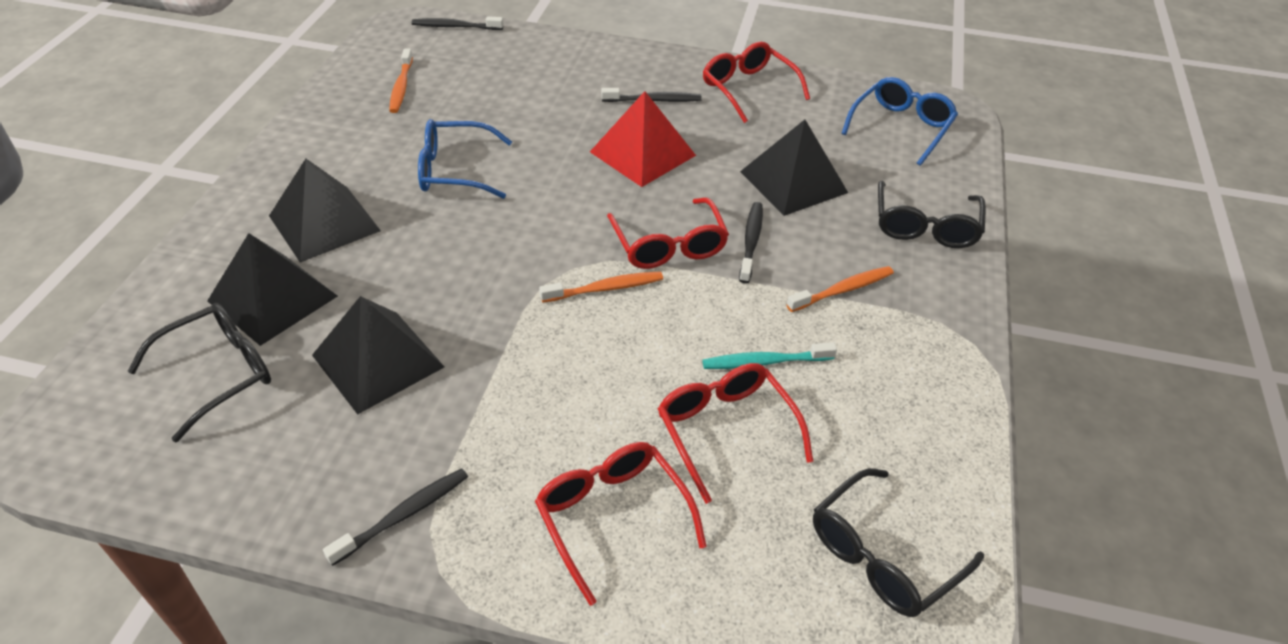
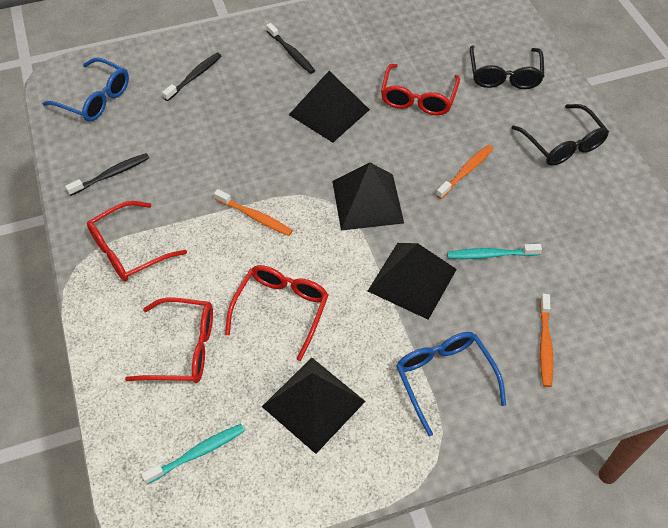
black glasses: 3 -> 2
black toothbrush: 4 -> 3
red pyramid: 1 -> 0
turquoise toothbrush: 1 -> 2

